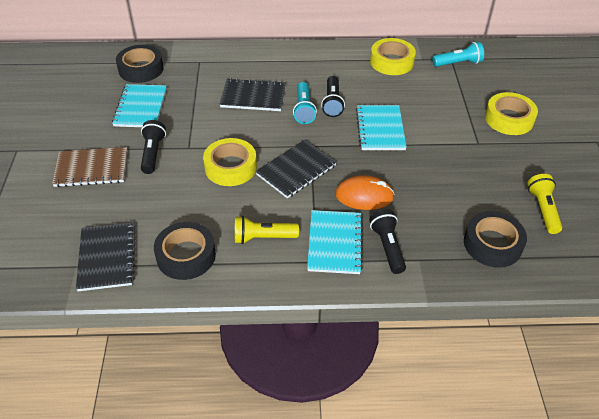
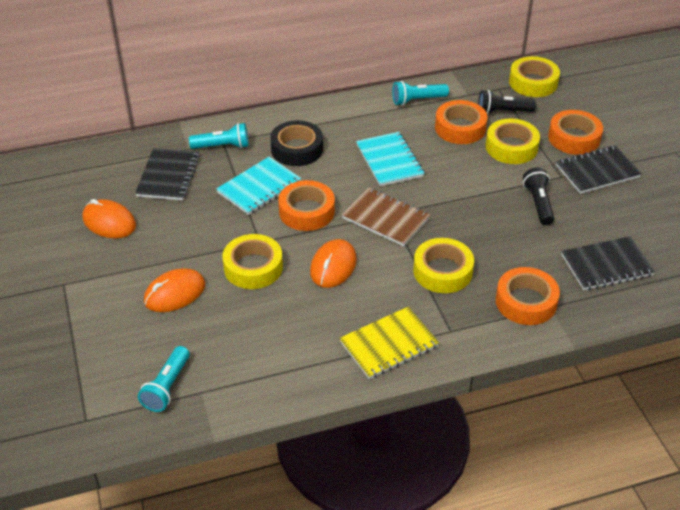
black flashlight: 3 -> 2
black tape: 3 -> 1
orange mouse: 1 -> 3
orange tape: 0 -> 4
turquoise flashlight: 2 -> 3
turquoise notebook: 3 -> 2
yellow flashlight: 2 -> 0
yellow notebook: 0 -> 1
yellow tape: 3 -> 4

